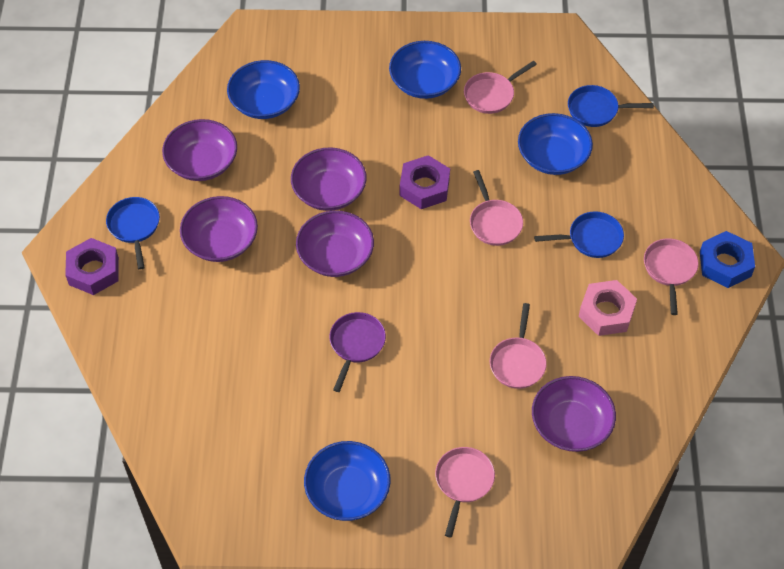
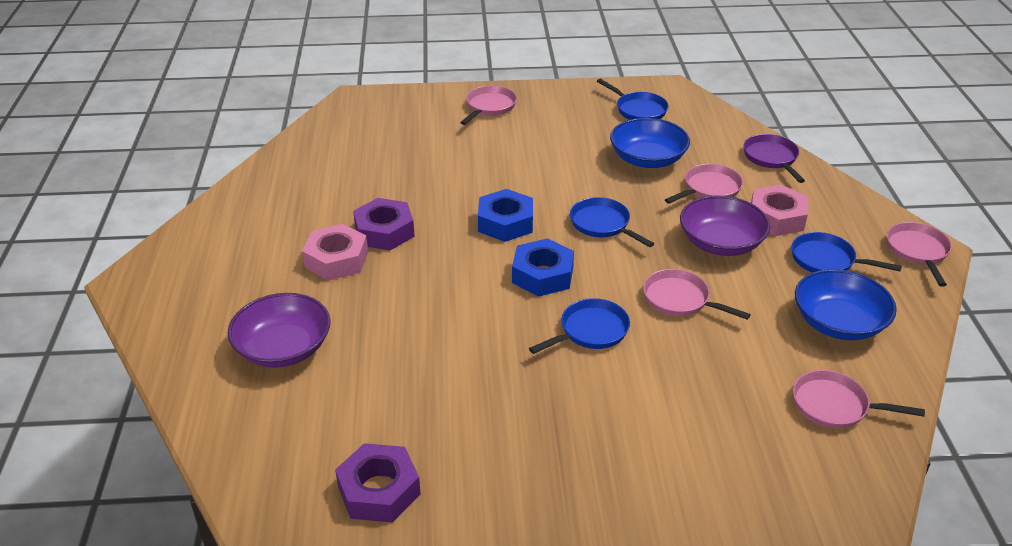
blue bowl: 4 -> 2
blue nut: 1 -> 2
blue pan: 3 -> 4
pink nut: 1 -> 2
purple bowl: 5 -> 2

